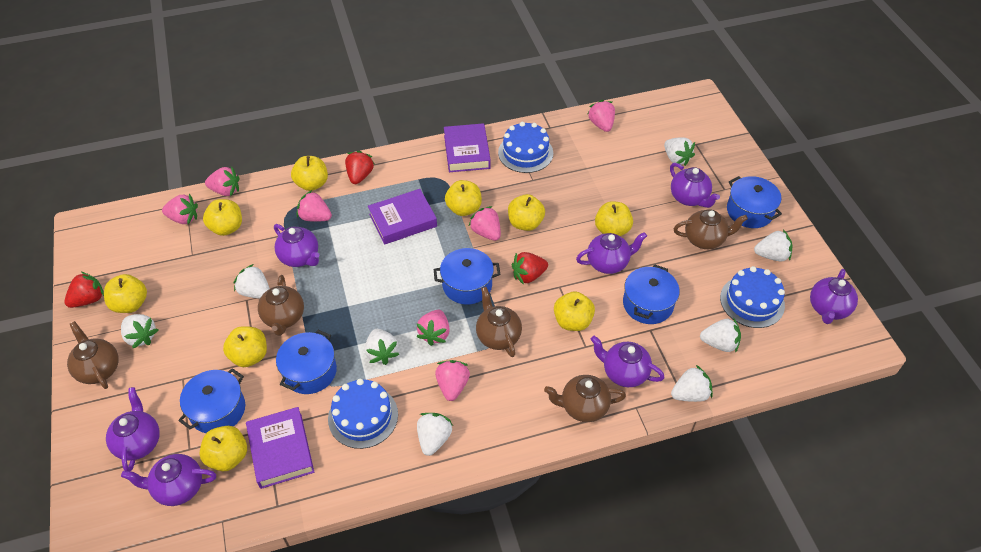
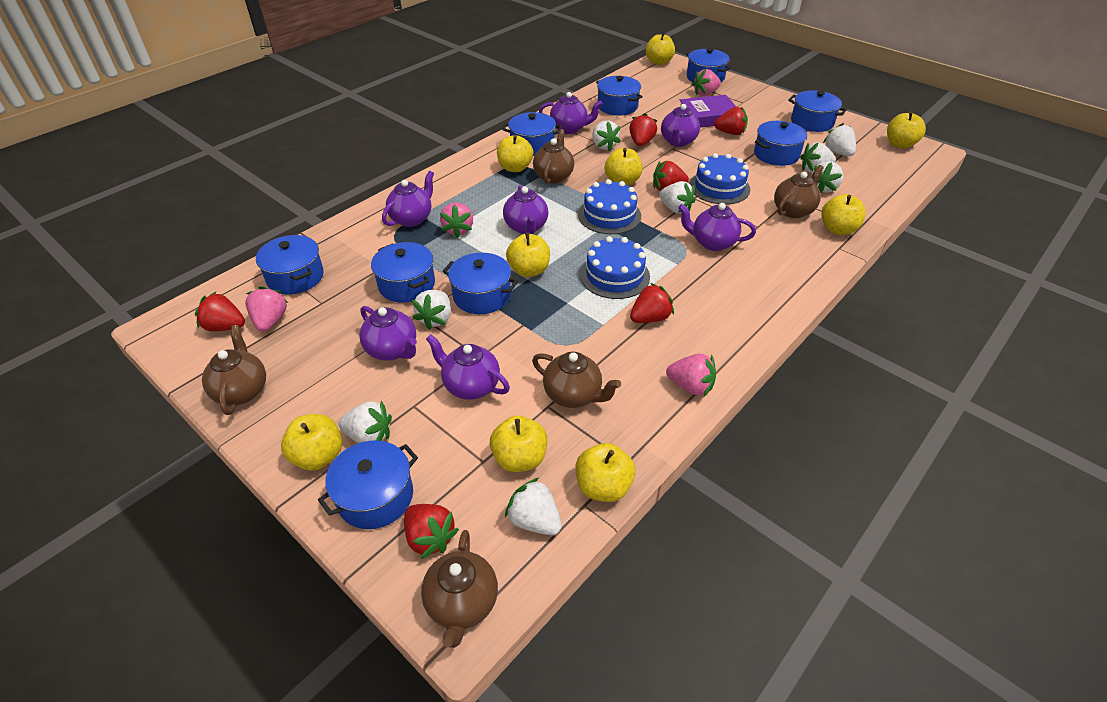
blue pot: 5 -> 9
pink strawberry: 7 -> 4
purple book: 3 -> 1
red strawberry: 3 -> 6

